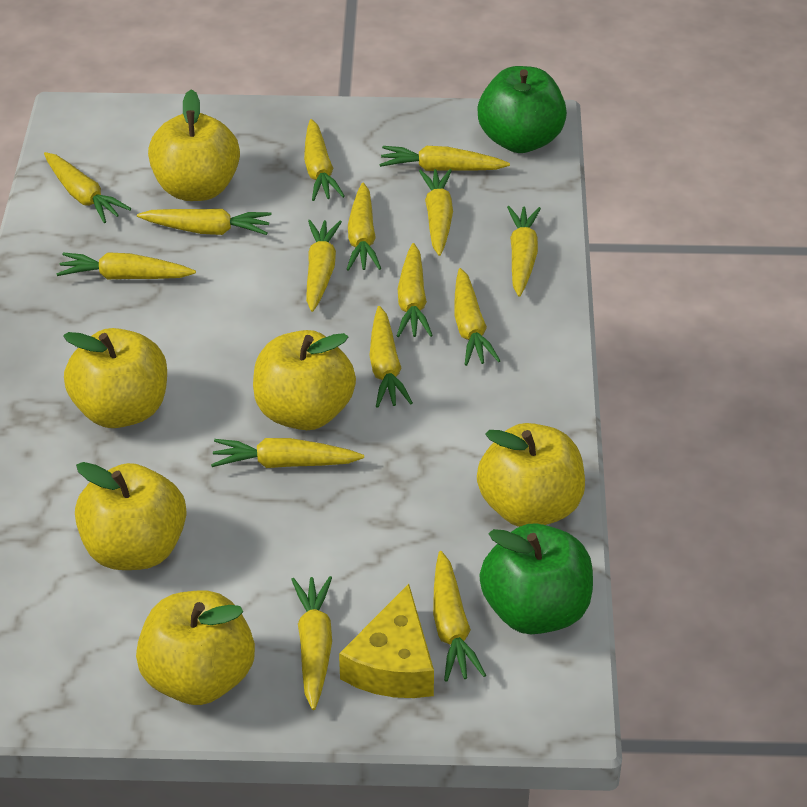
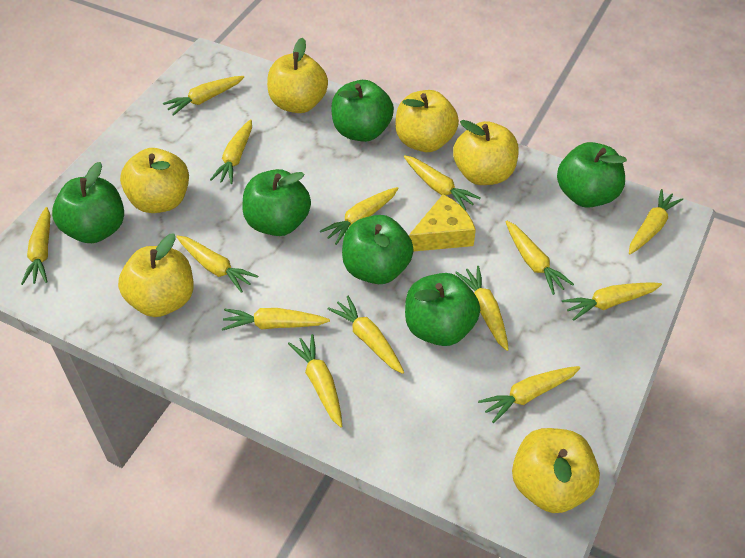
green apple: 2 -> 6
yellow carrot: 15 -> 14

